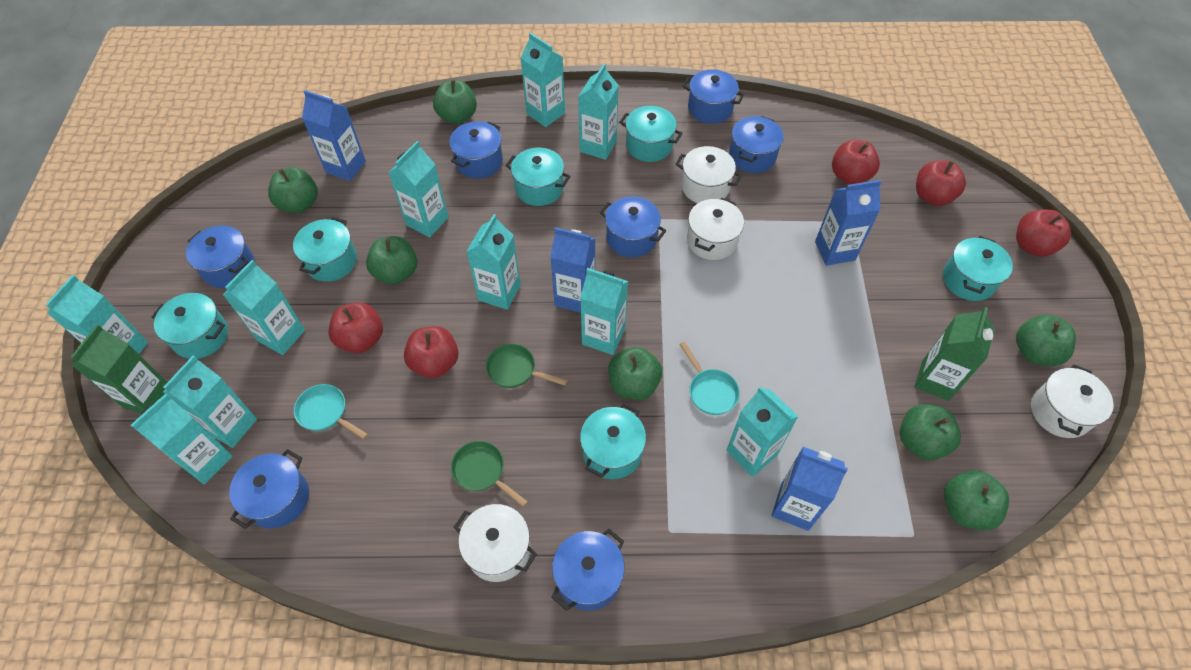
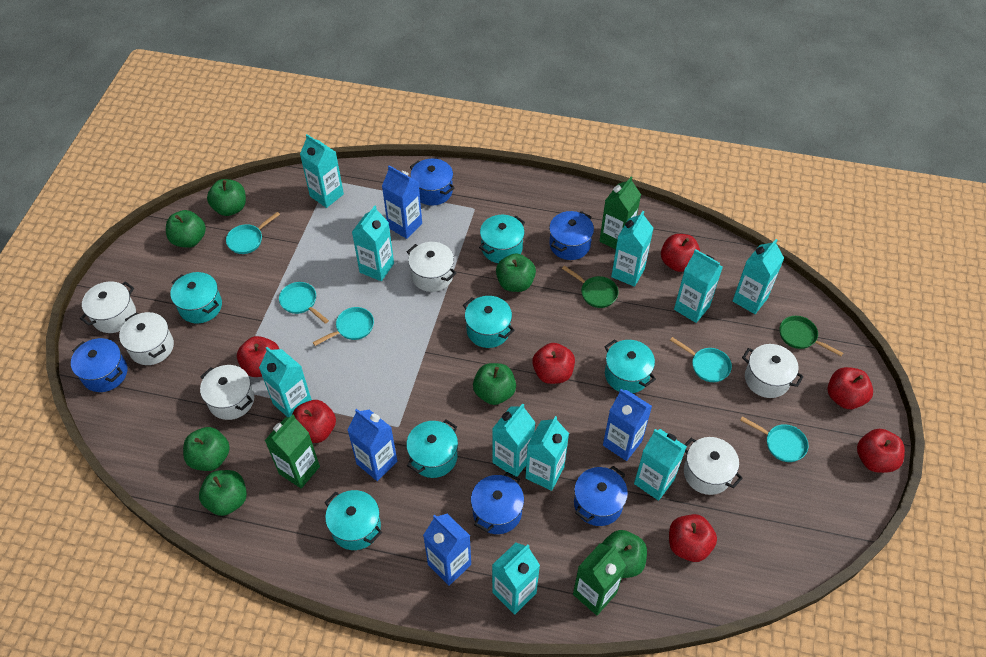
blue pot: 7 -> 5
green carton: 2 -> 3
red apple: 5 -> 7
turquoise pan: 2 -> 5
white pot: 4 -> 6

